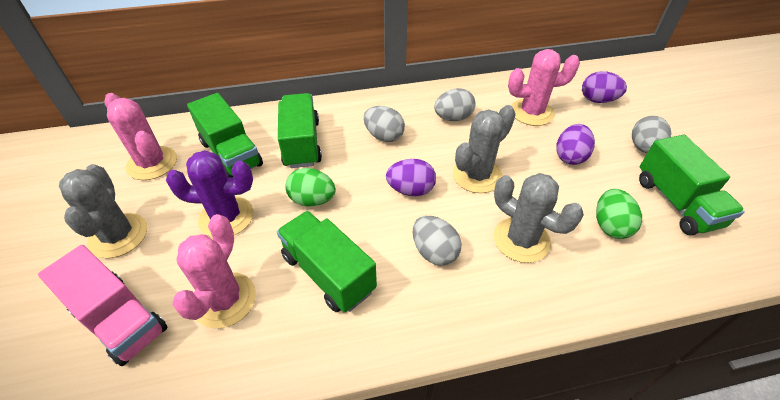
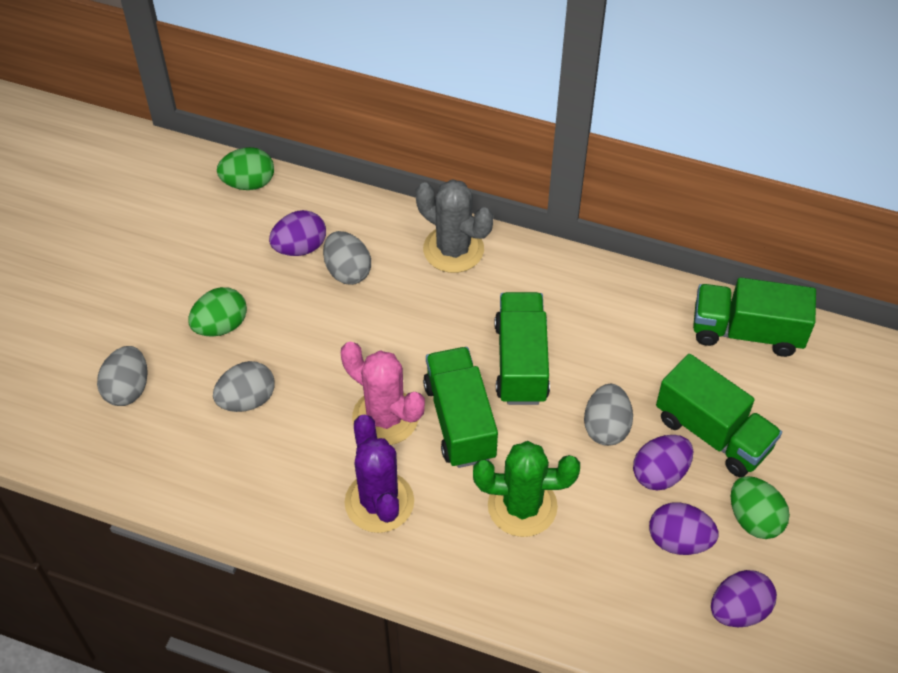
green cactus: 0 -> 1
green egg: 2 -> 3
grey cactus: 3 -> 1
pink cactus: 3 -> 1
pink truck: 1 -> 0
purple egg: 3 -> 4

